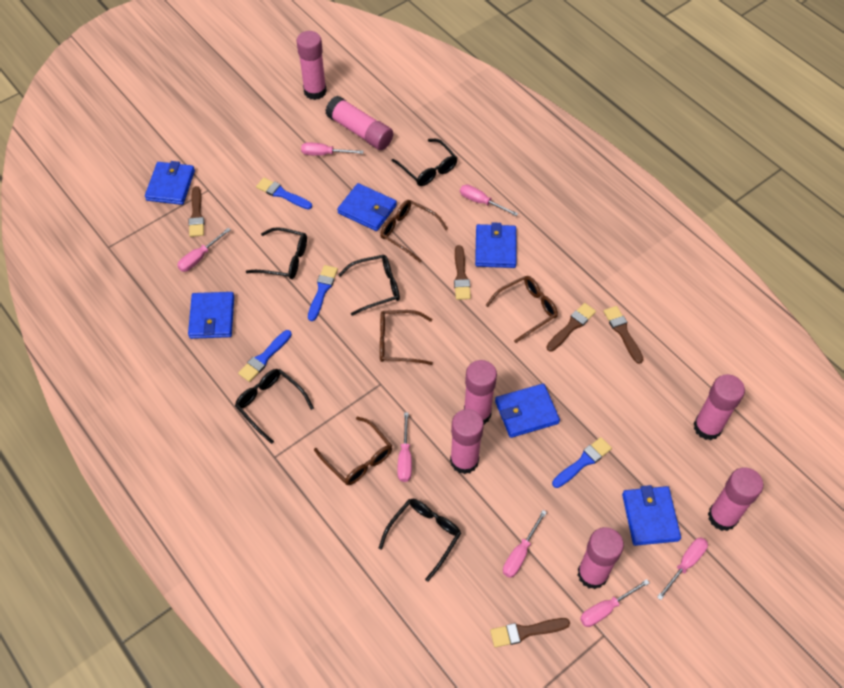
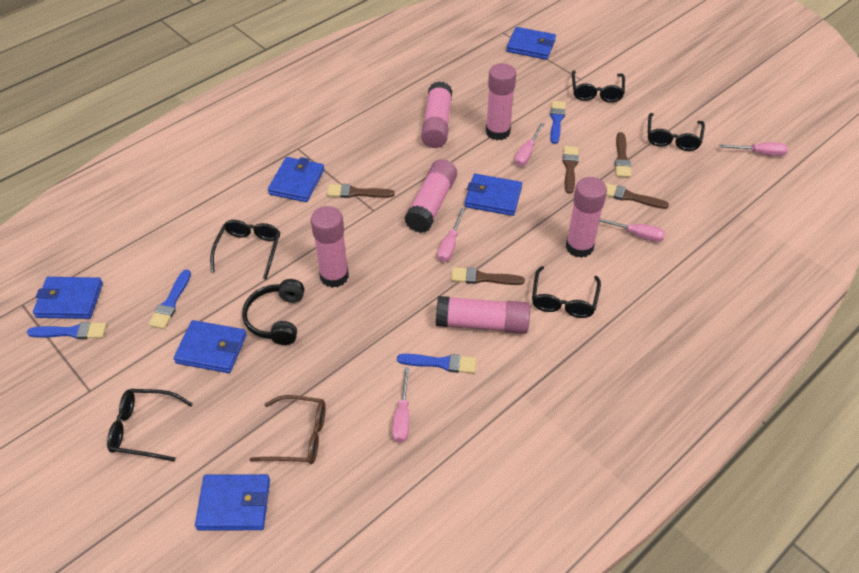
black headphones: 0 -> 1
brown glasses: 4 -> 1
pink glue stick: 7 -> 6
pink screwdriver: 7 -> 5

